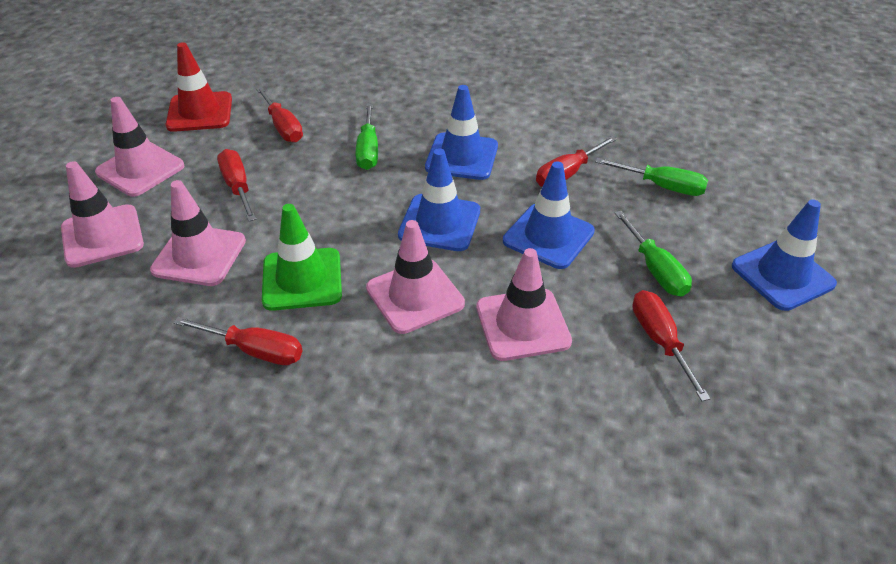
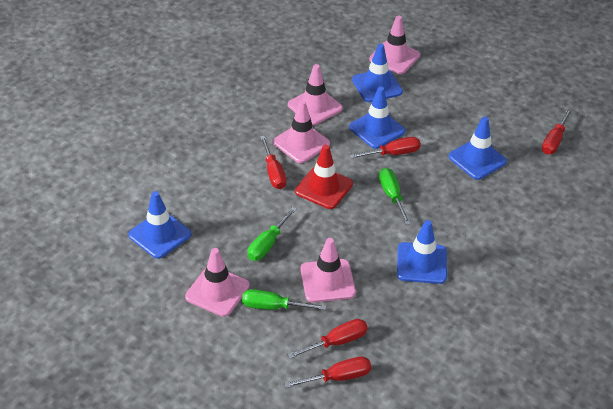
blue traffic cone: 4 -> 5
green traffic cone: 1 -> 0

